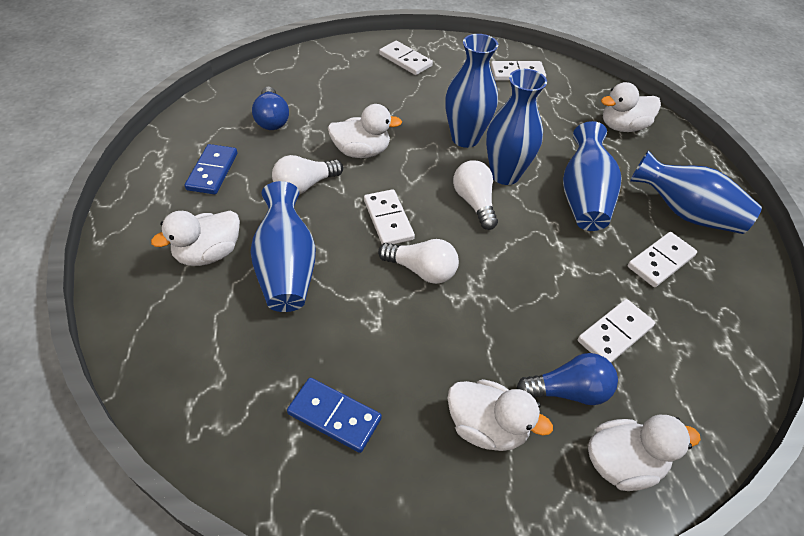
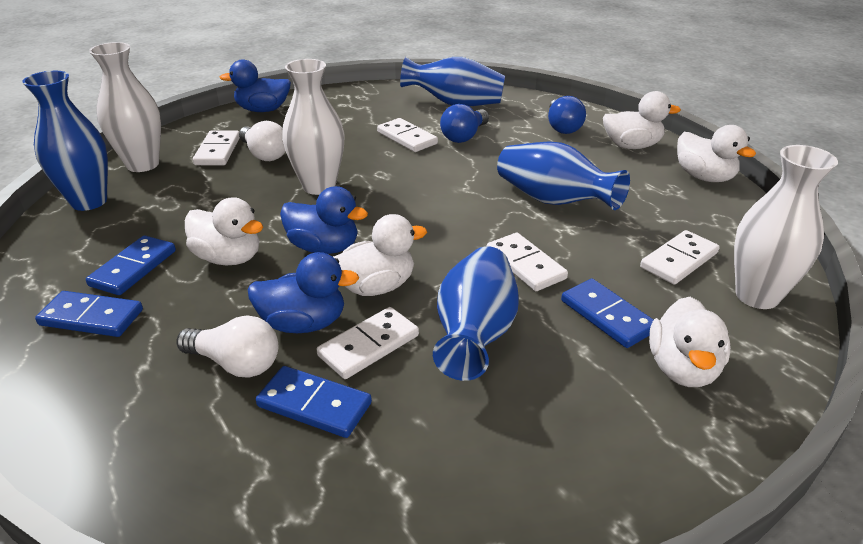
blue domino: 2 -> 4
blue duck: 0 -> 3
blue vase: 5 -> 4
white light bulb: 3 -> 2
white vase: 0 -> 3

